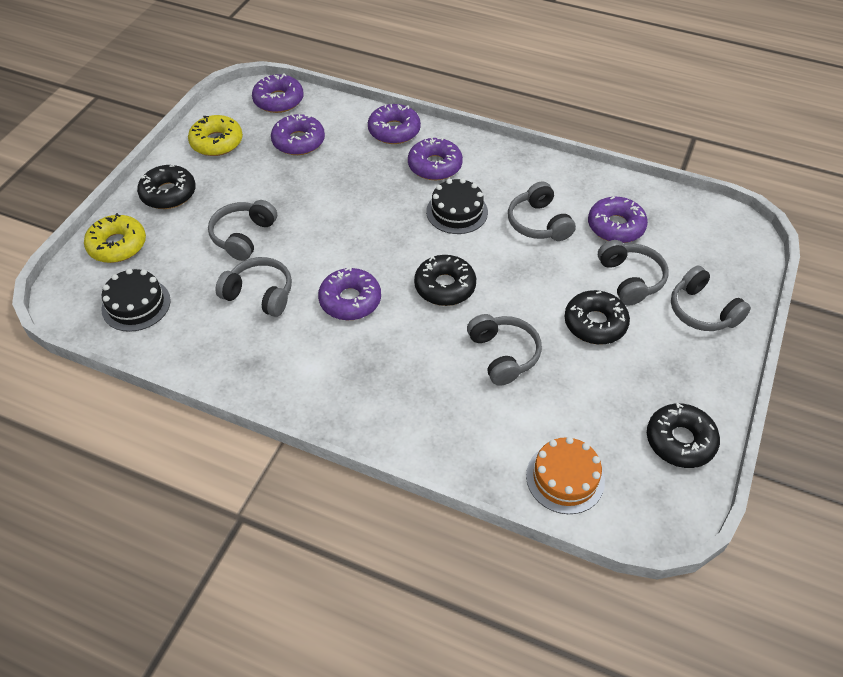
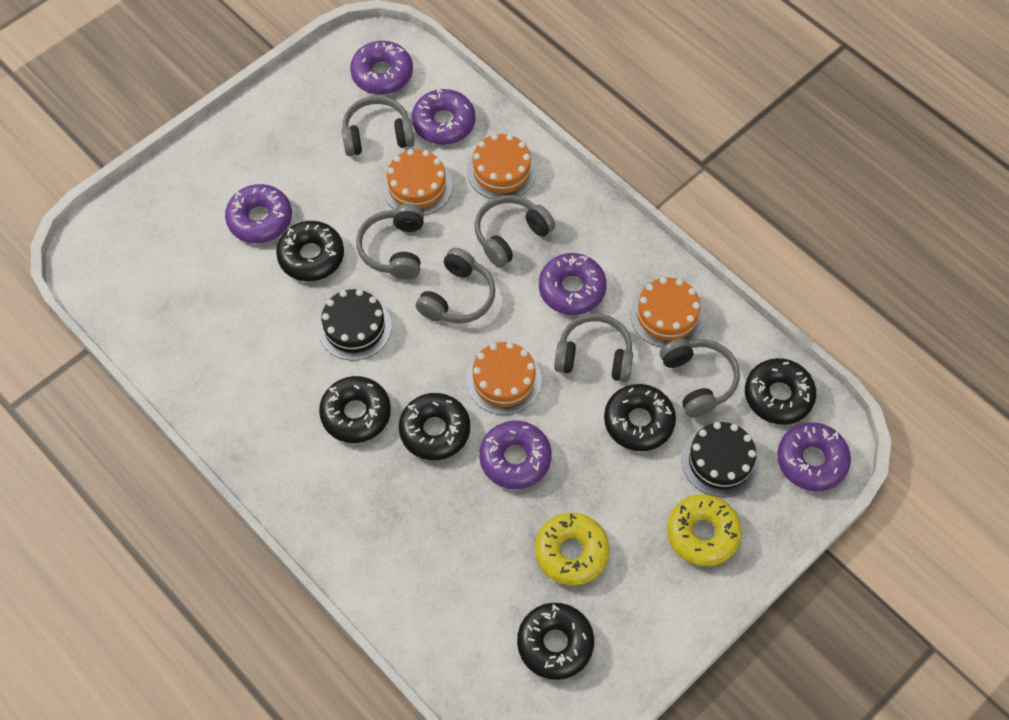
black donut: 4 -> 6
orange cake: 1 -> 4

